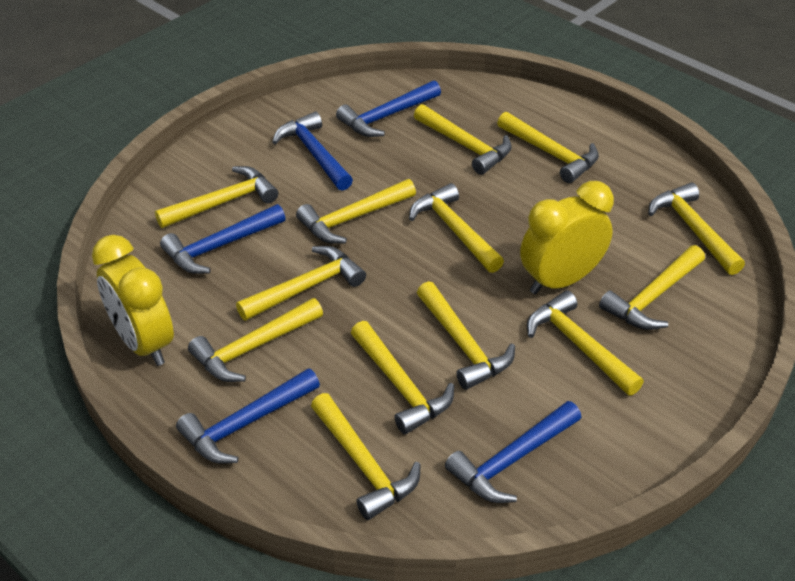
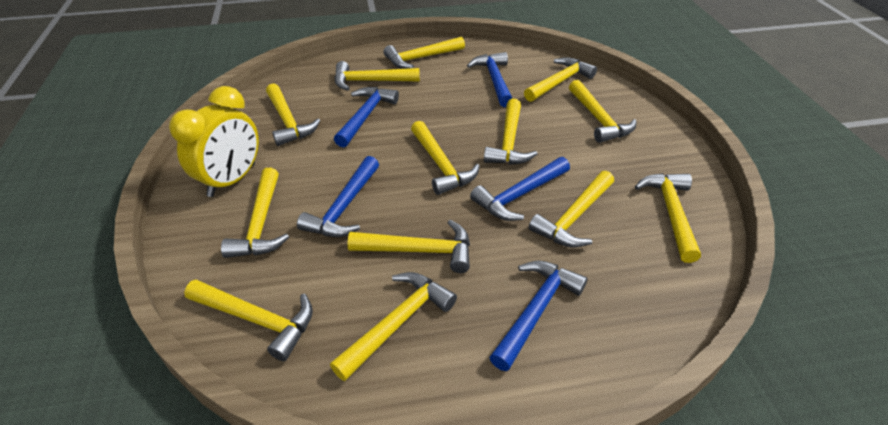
yellow clock: 2 -> 1

